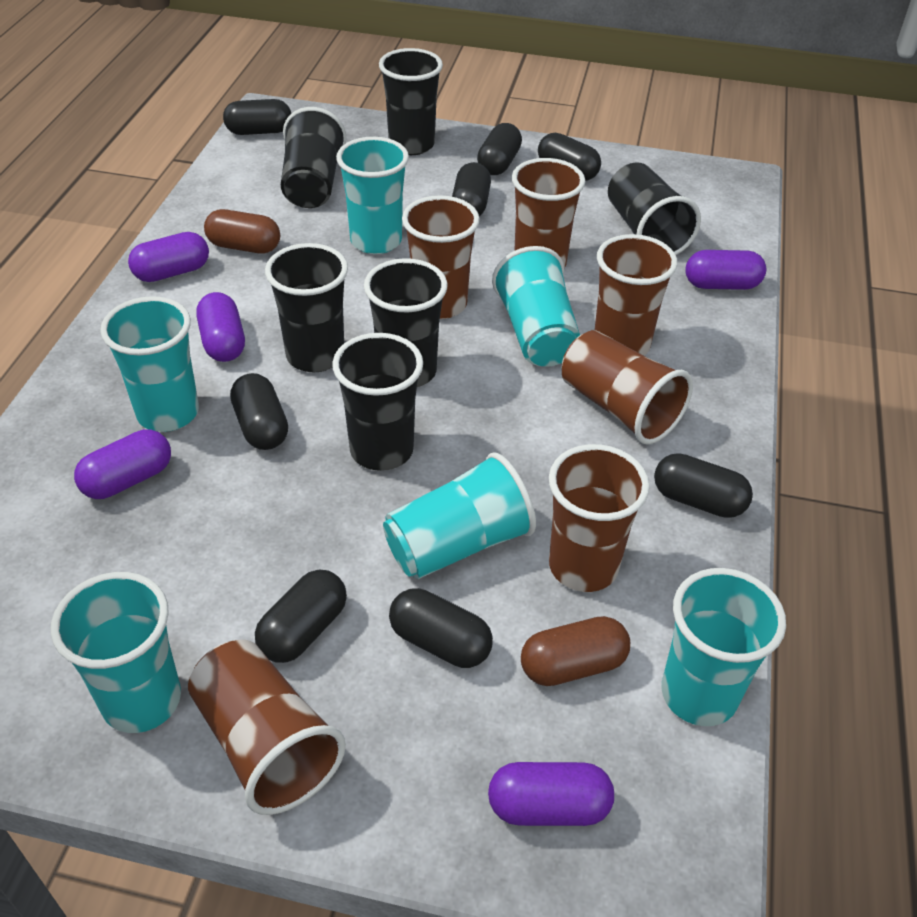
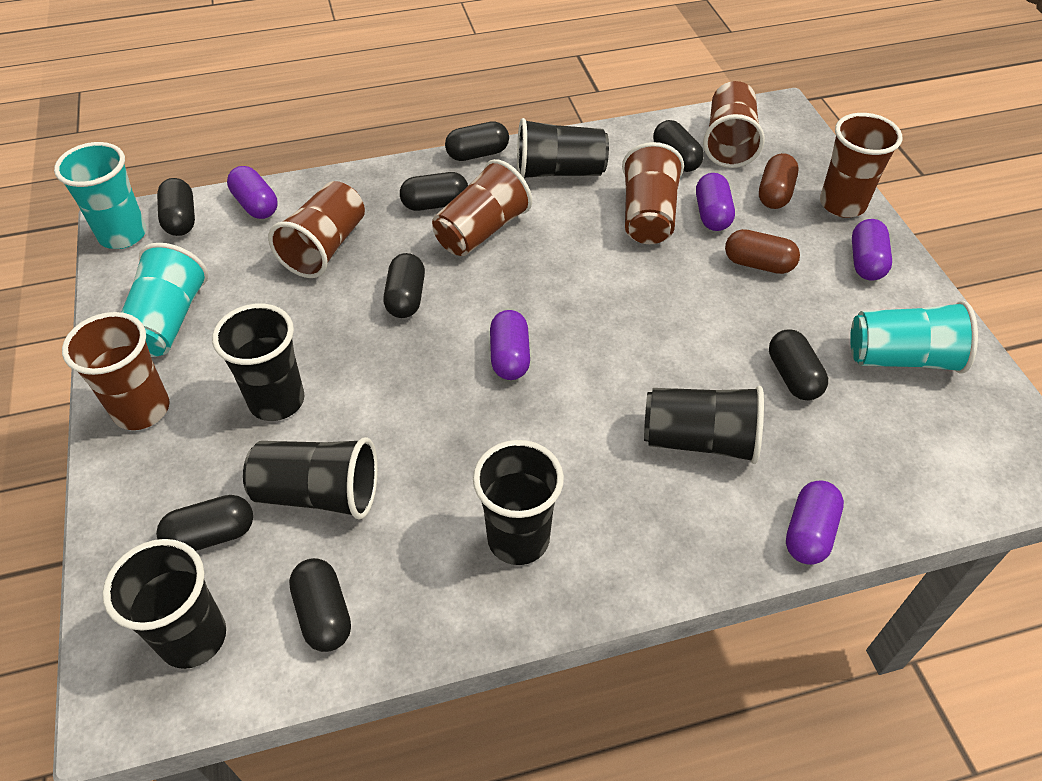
turquoise cup: 6 -> 3

